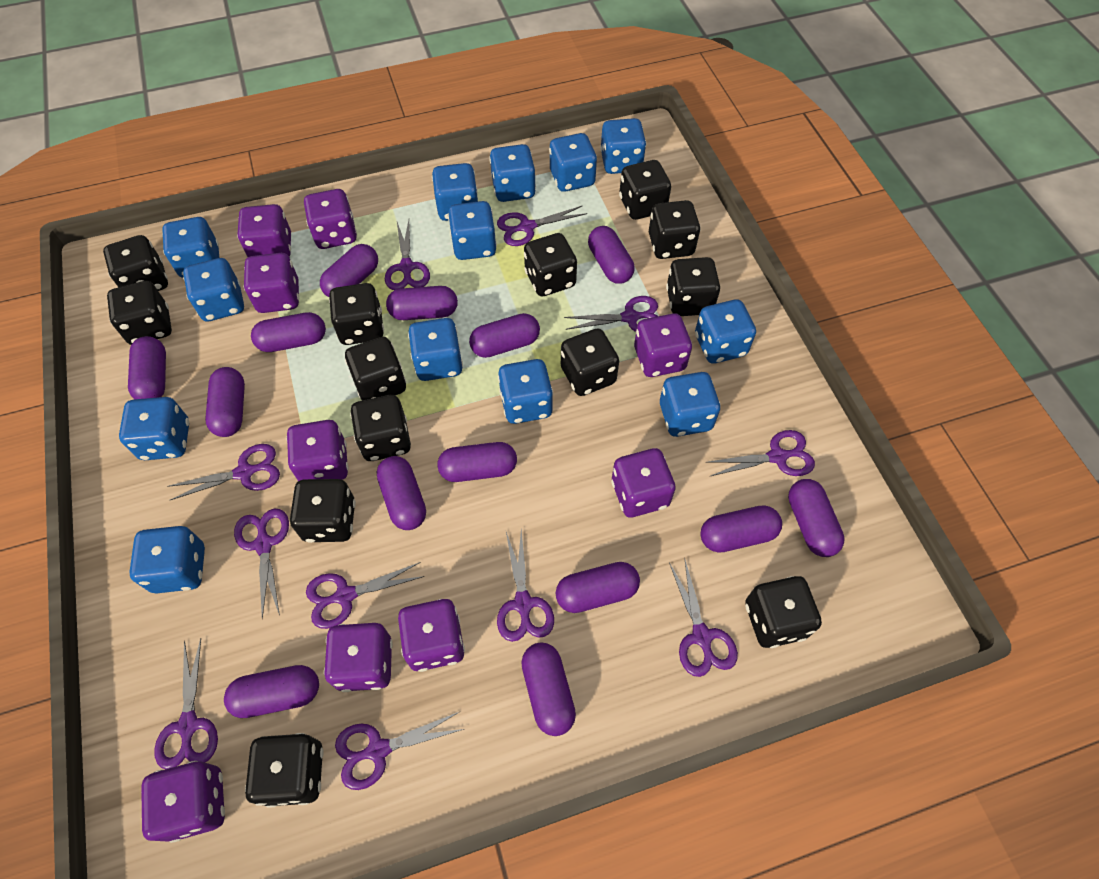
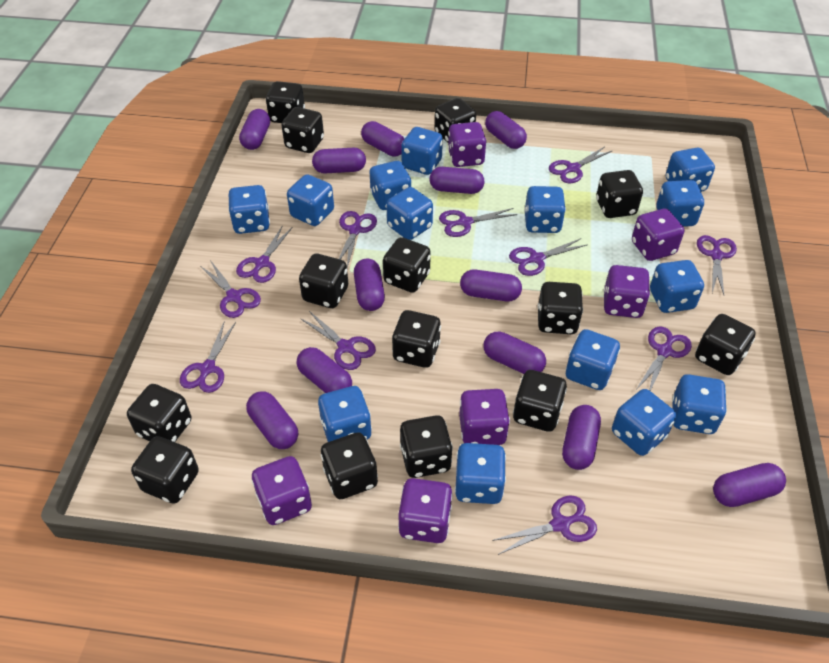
black dice: 13 -> 14
blue dice: 13 -> 14
purple capsule: 14 -> 12
purple dice: 9 -> 6

